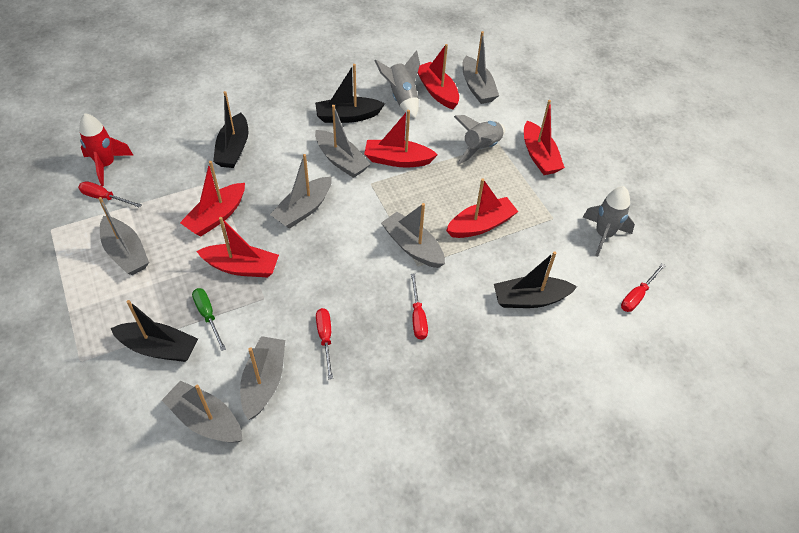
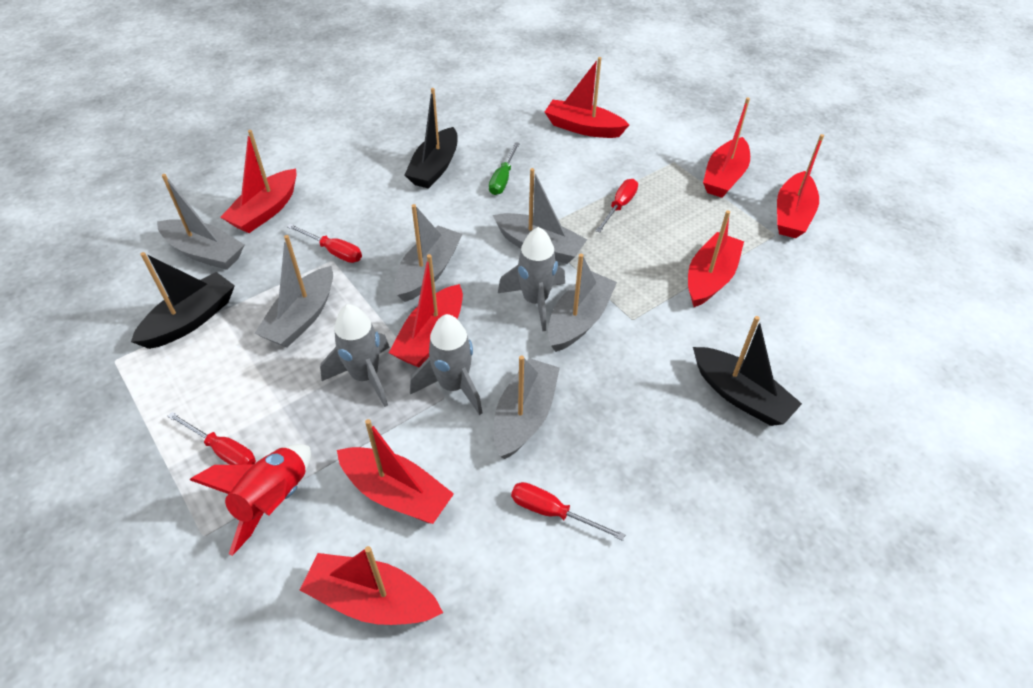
black boat: 4 -> 3
grey boat: 7 -> 6
red boat: 6 -> 8

